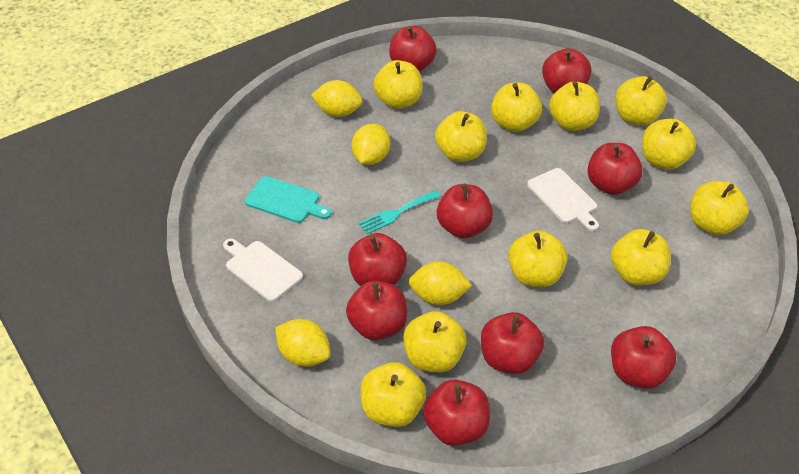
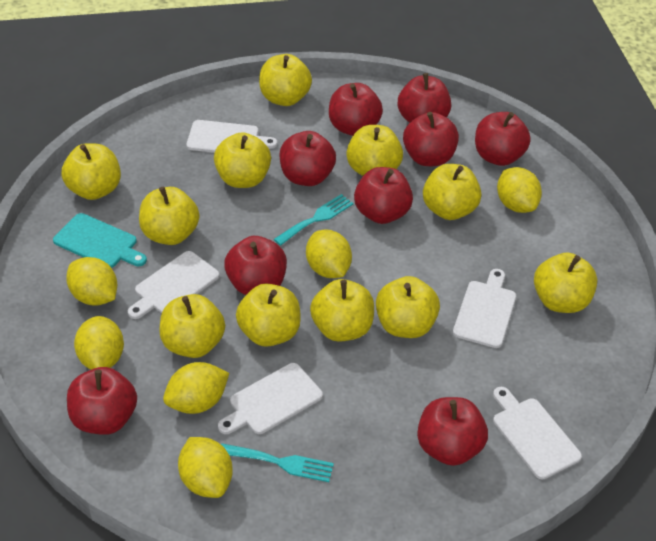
turquoise fork: 1 -> 2
white cutting board: 2 -> 5
yellow lemon: 4 -> 6

